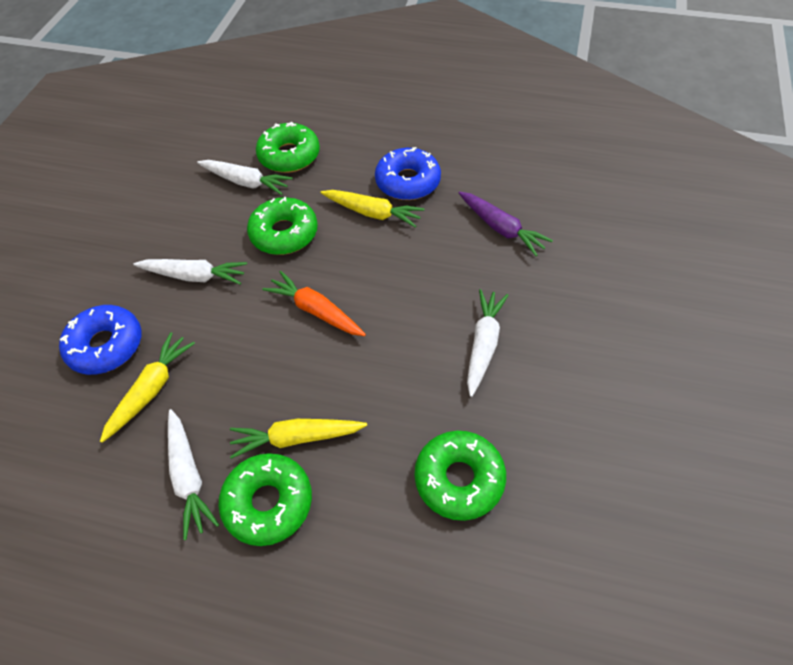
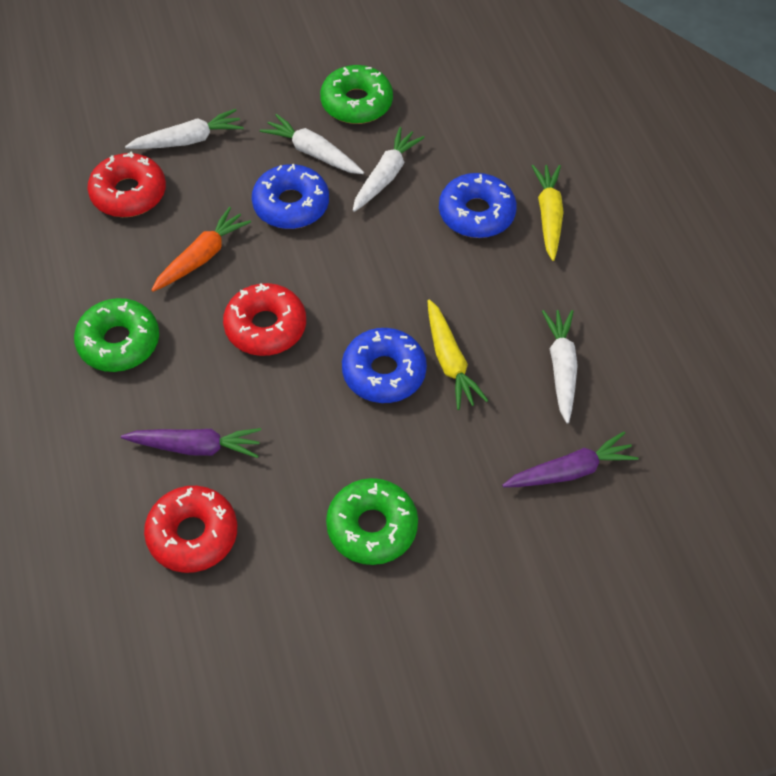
blue donut: 2 -> 3
green donut: 4 -> 3
purple carrot: 1 -> 2
red donut: 0 -> 3
yellow carrot: 3 -> 2

